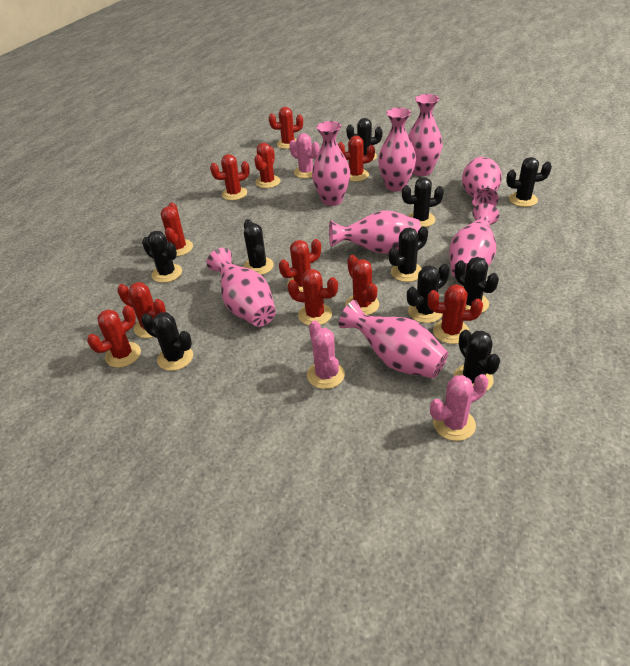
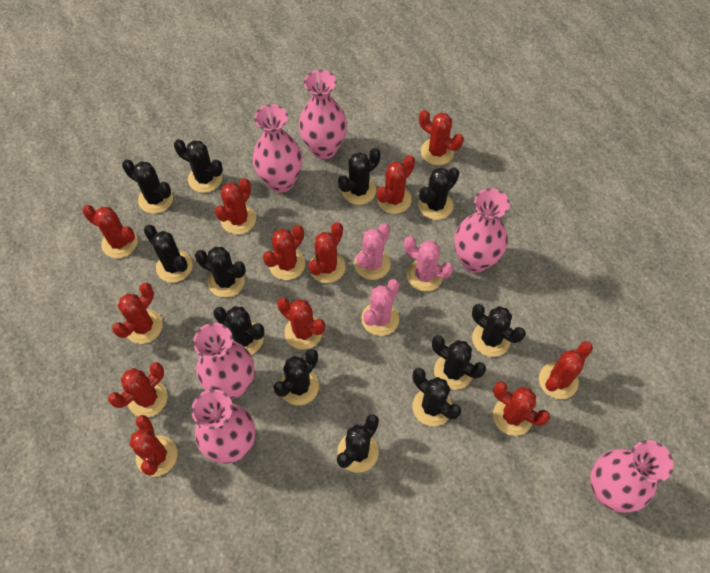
black cactus: 10 -> 12
pink vase: 8 -> 6
red cactus: 11 -> 12

